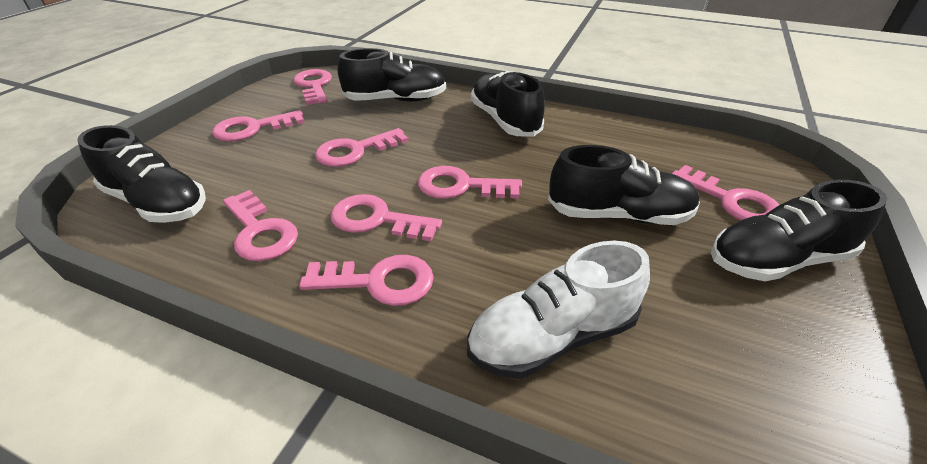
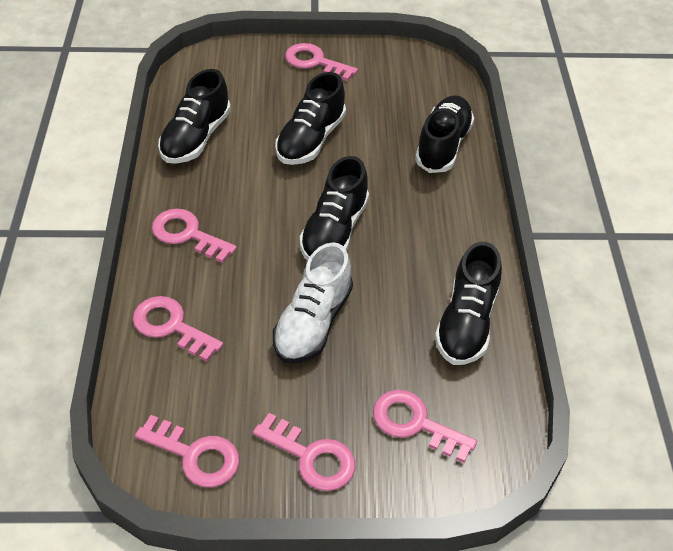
pink key: 8 -> 6

